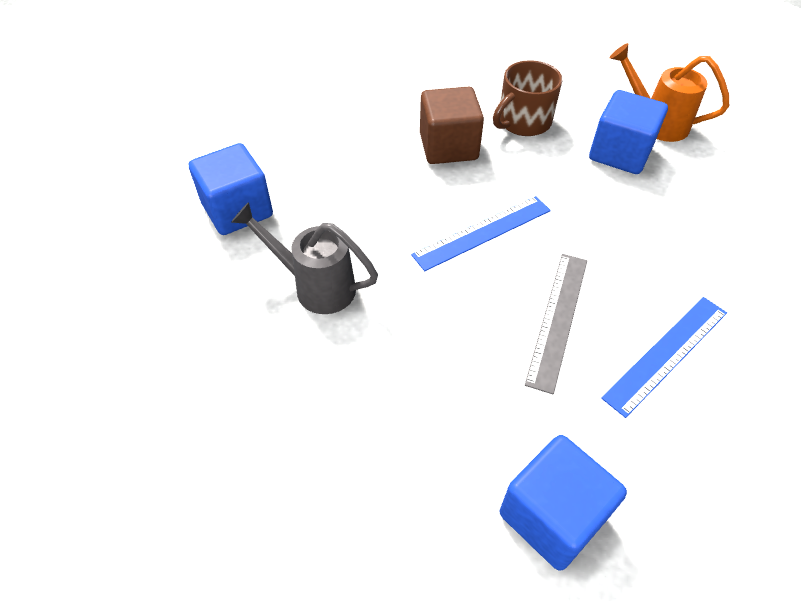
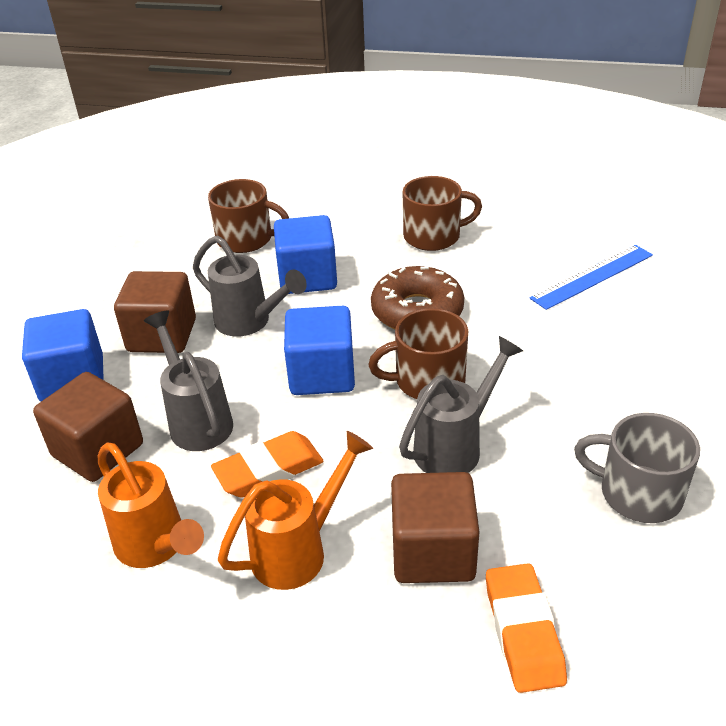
blue ruler: 2 -> 1
brown cube: 1 -> 3
brown donut: 0 -> 1
brown mug: 1 -> 3
grey mug: 0 -> 1
grey ruler: 1 -> 0
grey watering can: 1 -> 3
orange eraser: 0 -> 2
orange watering can: 1 -> 2

